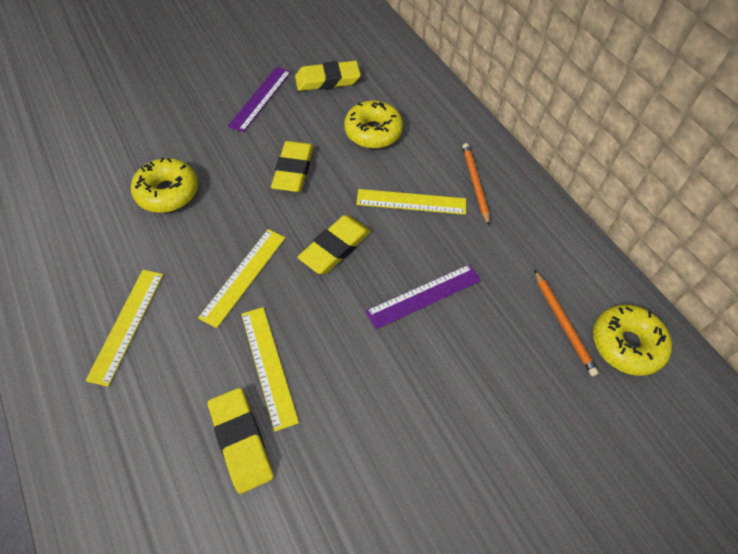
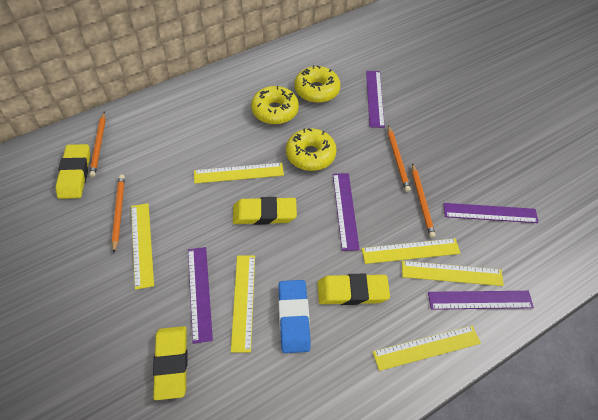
blue eraser: 0 -> 1
orange pencil: 2 -> 4
purple ruler: 2 -> 5
yellow ruler: 4 -> 6

